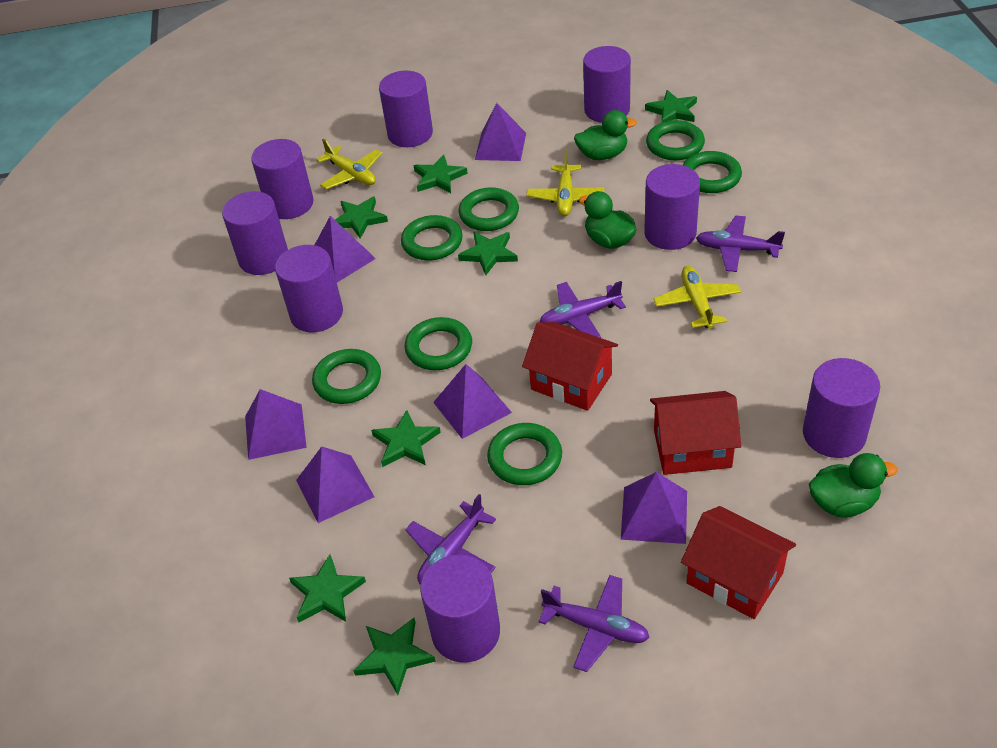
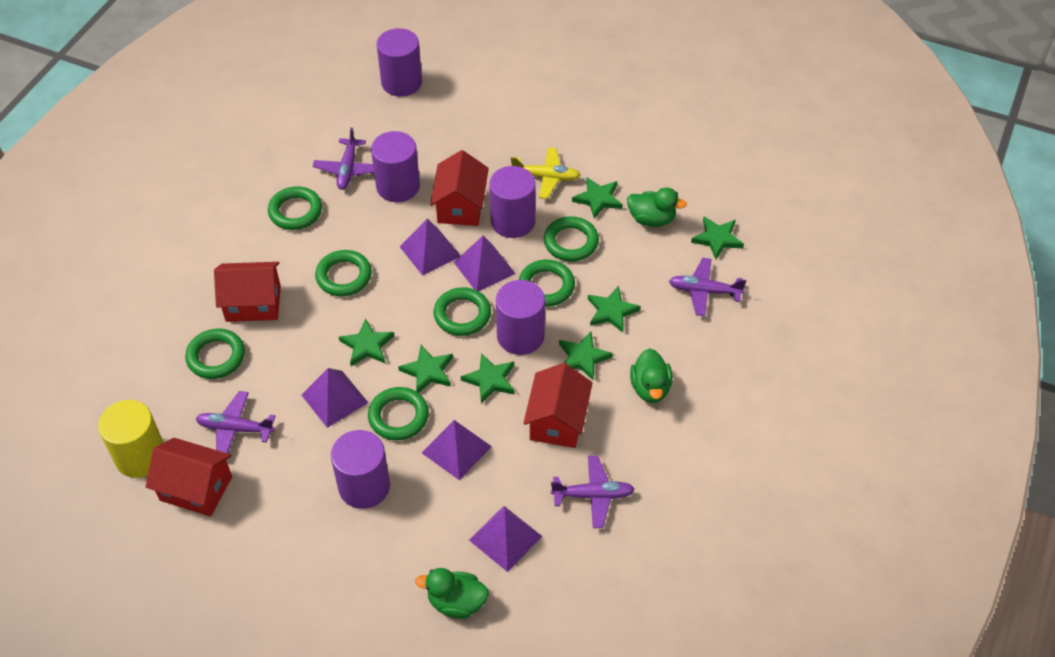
purple cylinder: 8 -> 5
purple pyramid: 6 -> 5
red house: 3 -> 4
yellow cylinder: 0 -> 1
yellow plane: 3 -> 1

